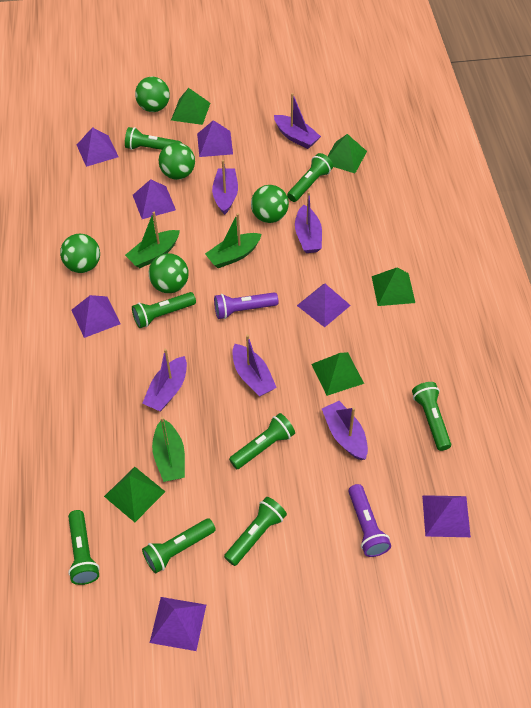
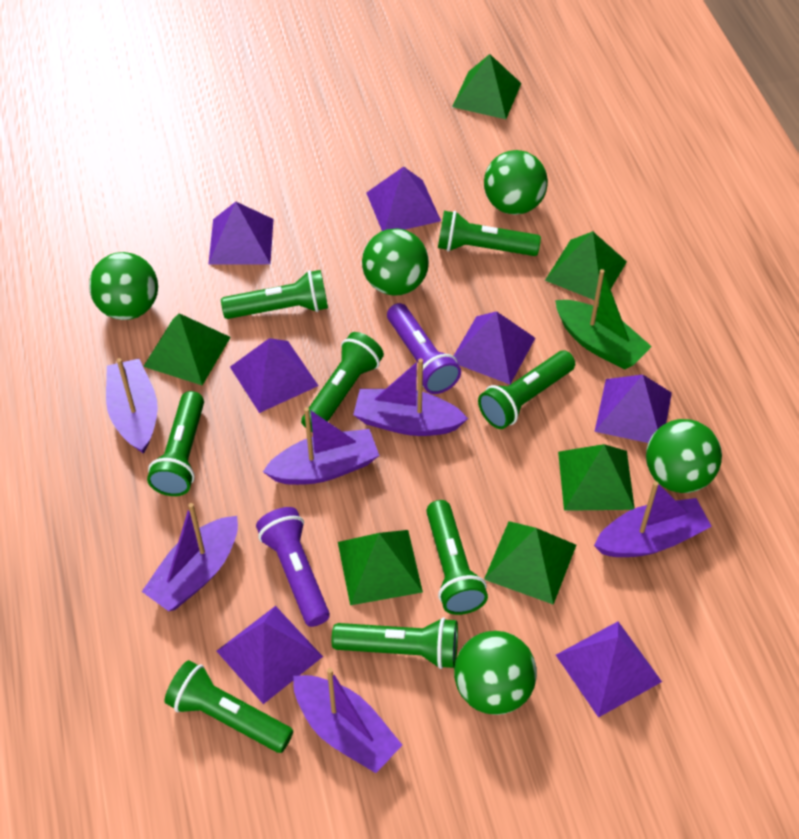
green boat: 3 -> 1
green pyramid: 5 -> 6

